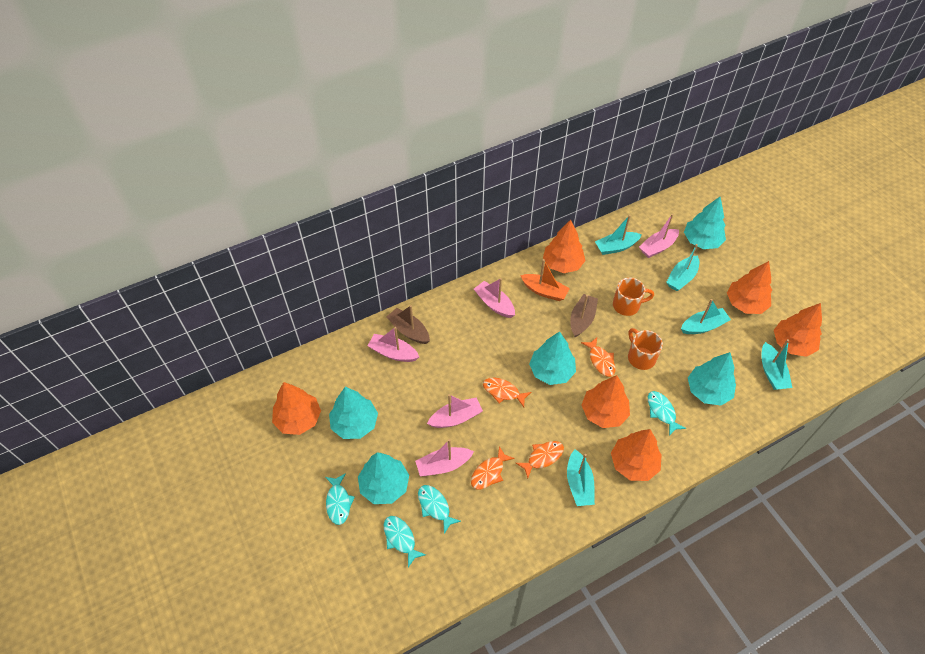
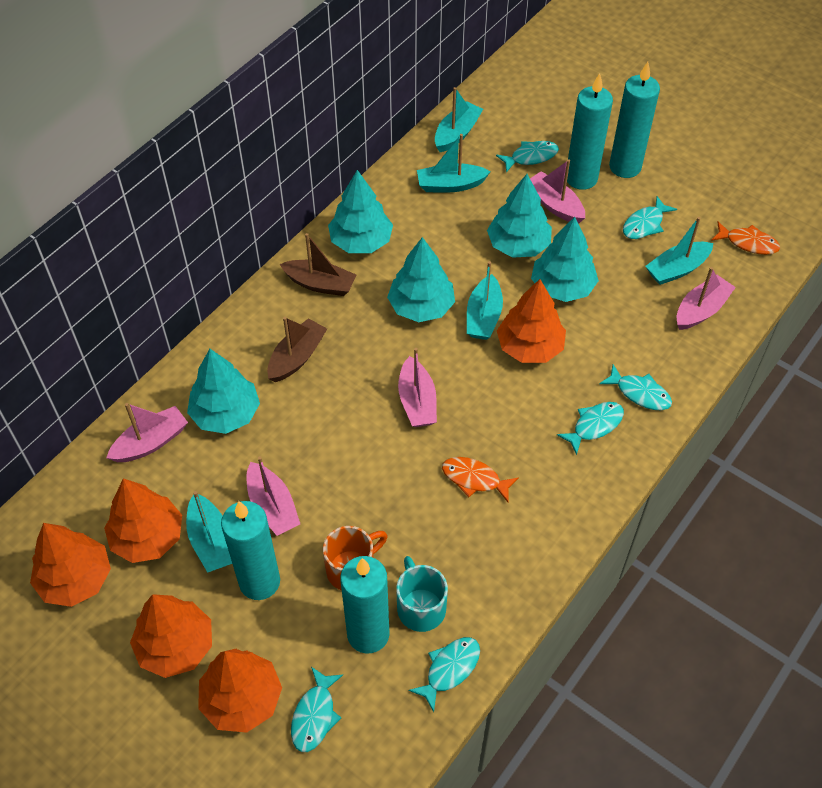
orange boat: 1 -> 0
orange fish: 4 -> 2
orange mug: 2 -> 1
orange tree: 6 -> 5
turquoise candle: 0 -> 4
turquoise fish: 4 -> 6
turquoise mug: 0 -> 1

